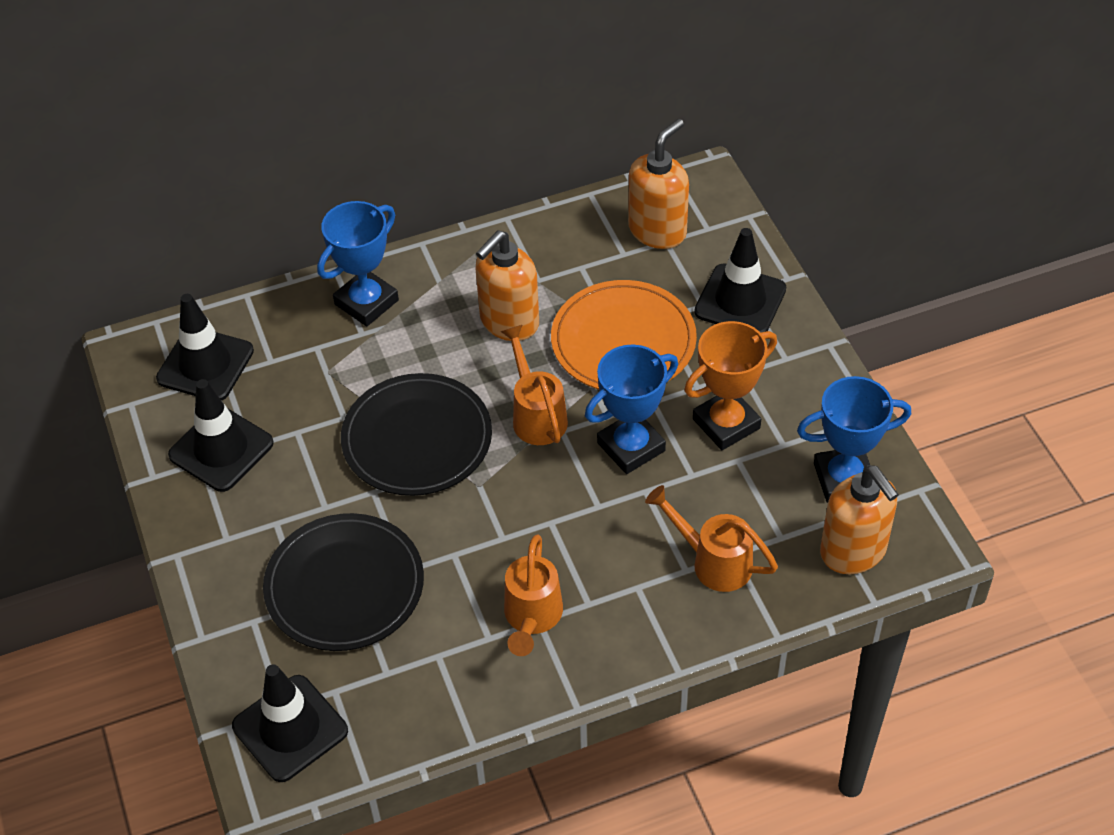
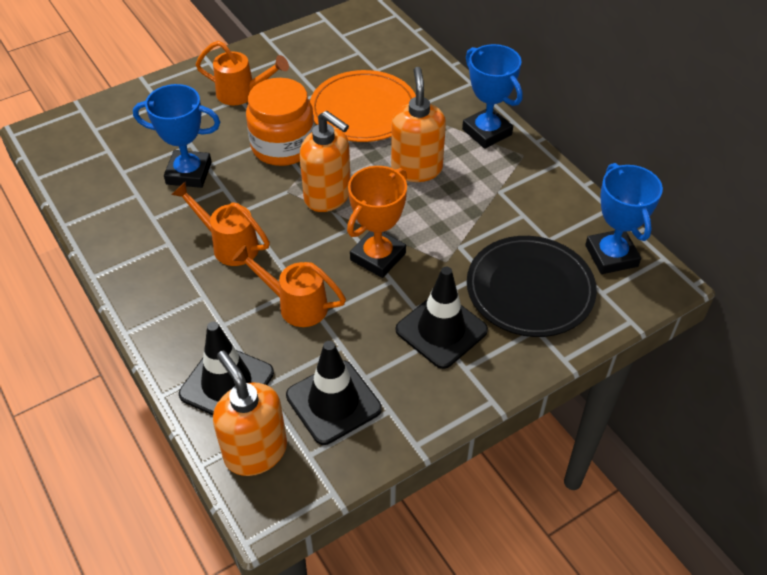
black plate: 2 -> 1
black traffic cone: 4 -> 3
orange jar: 0 -> 1

